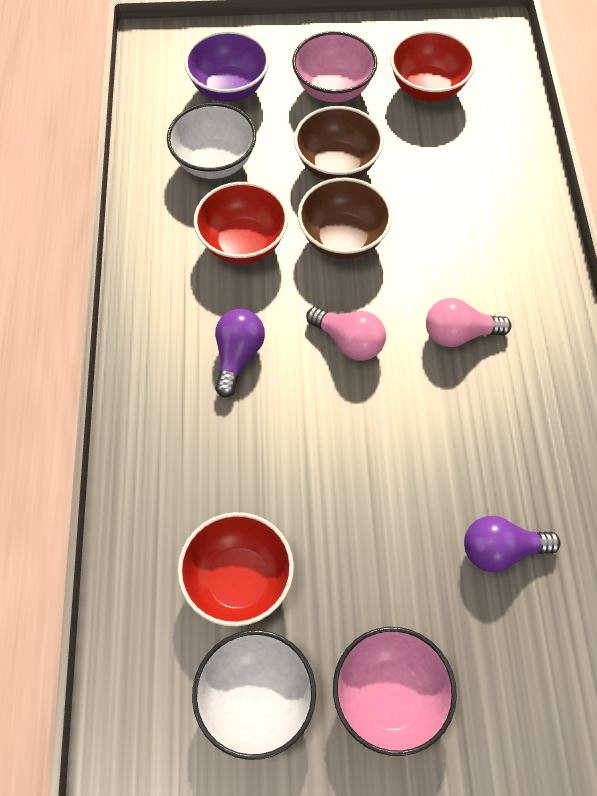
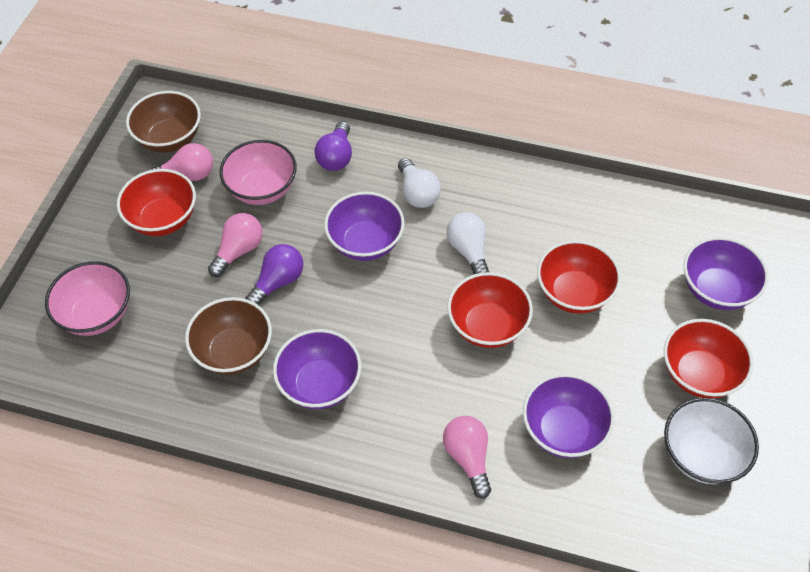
pink light bulb: 2 -> 3
purple bowl: 1 -> 4
red bowl: 3 -> 4
white bowl: 2 -> 1
white light bulb: 0 -> 2

